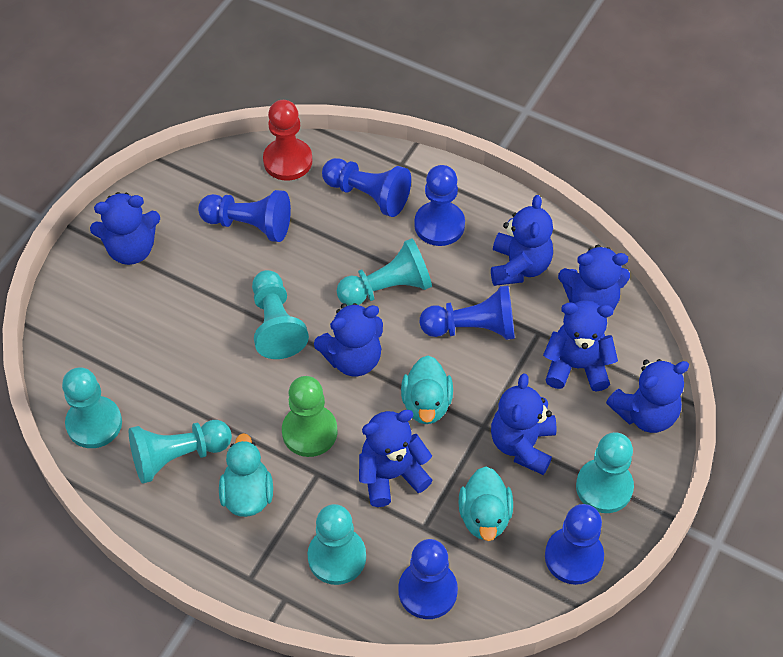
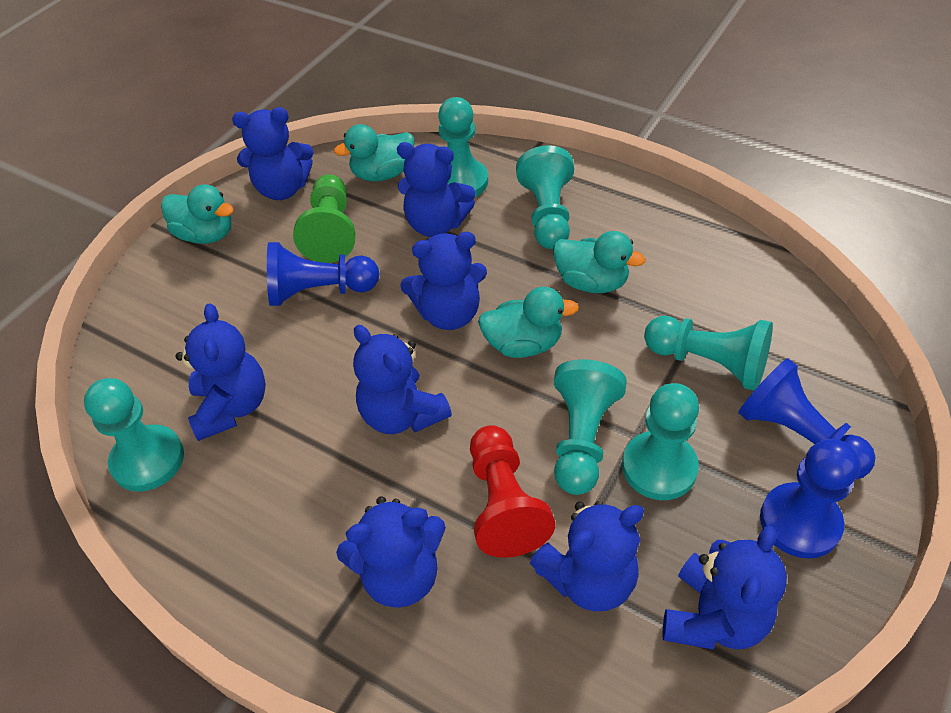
blue pawn: 6 -> 3
turquoise duck: 3 -> 4

